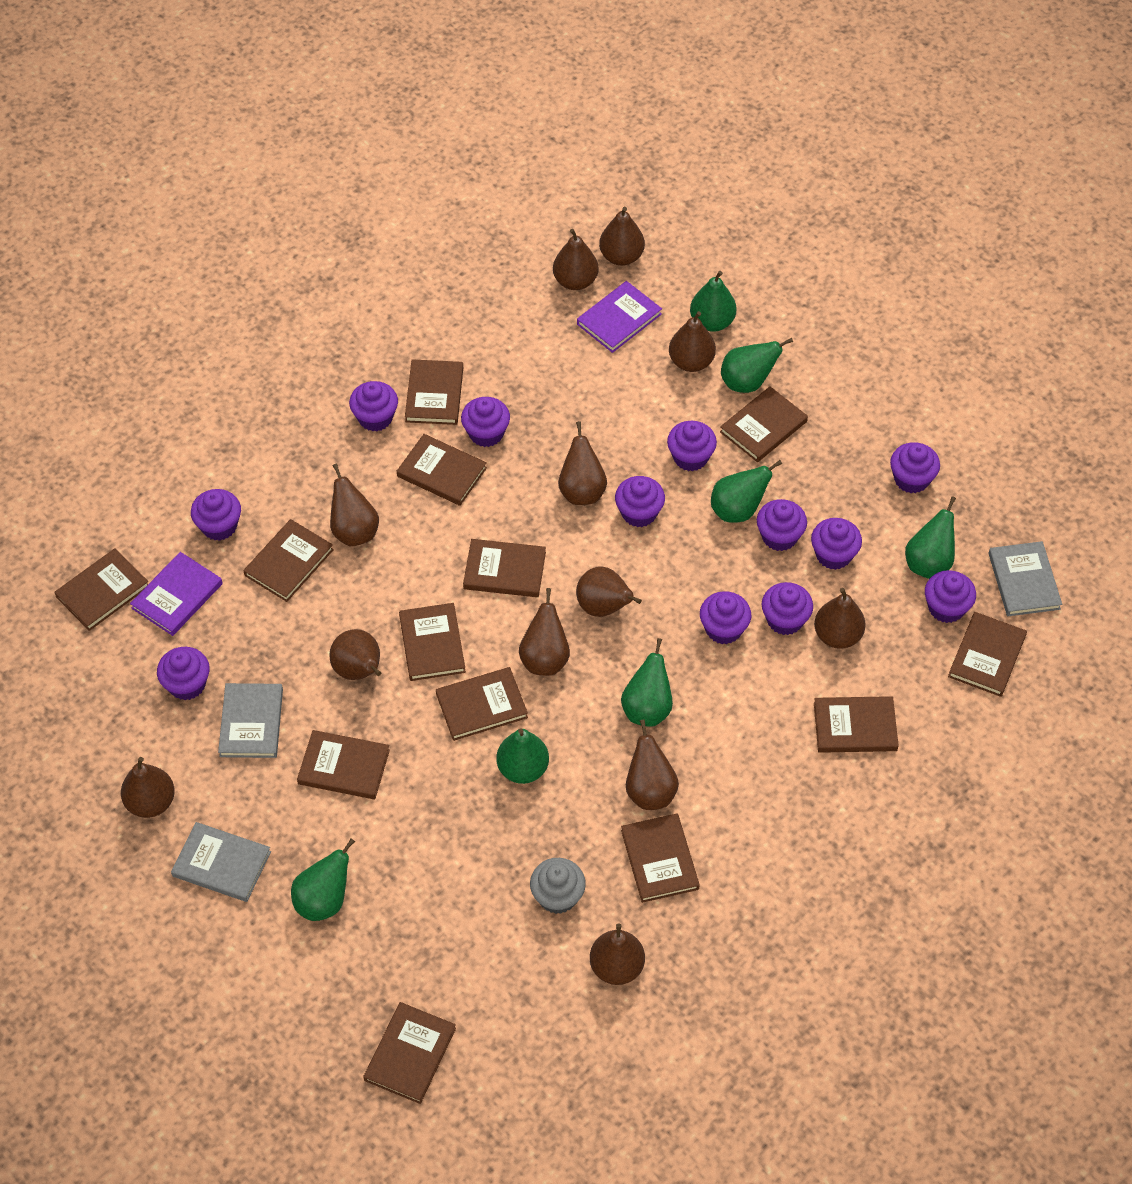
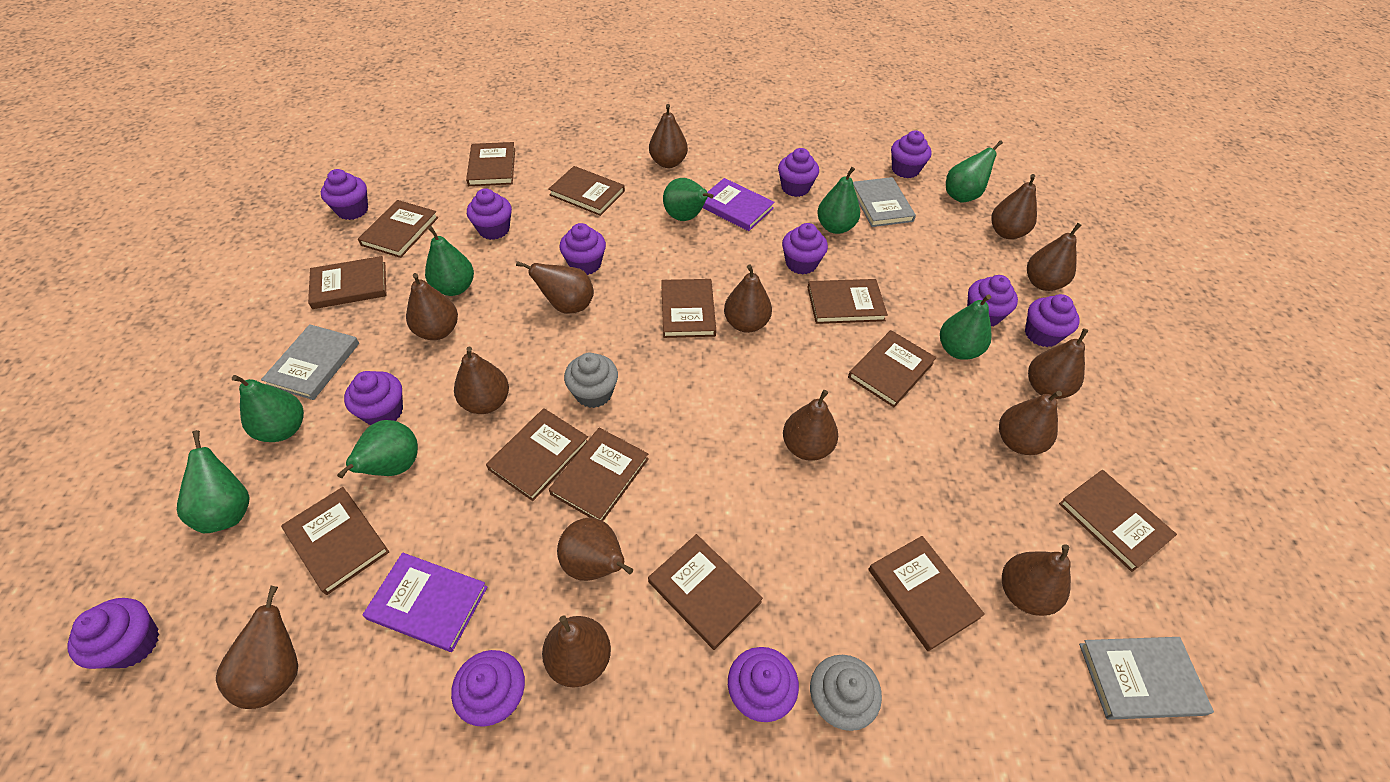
brown pear: 12 -> 14
green pear: 7 -> 8
grey cupcake: 1 -> 2

